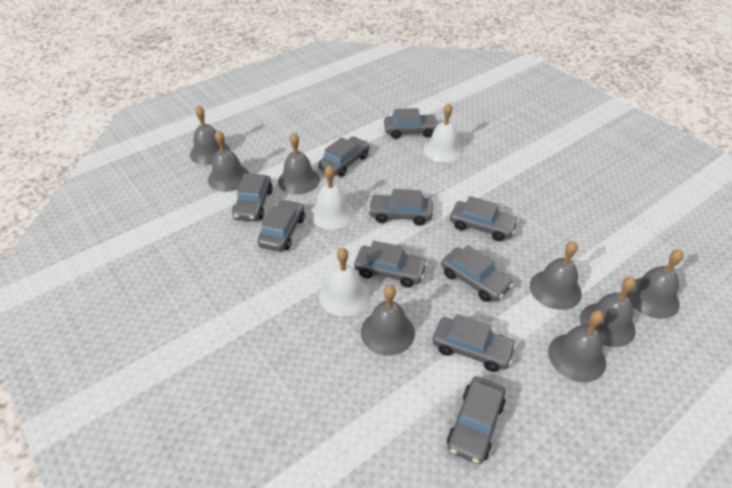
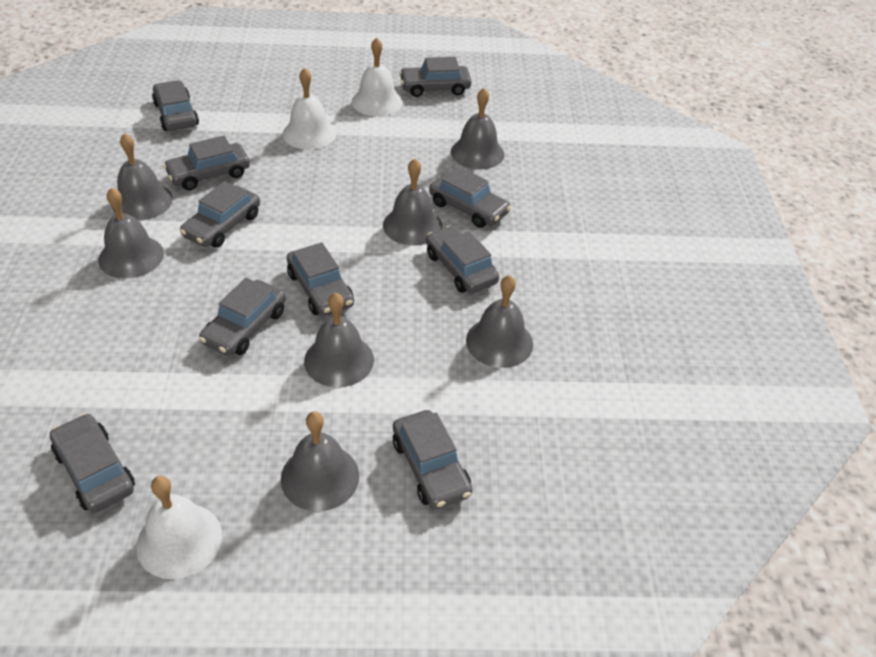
grey bell: 8 -> 7

